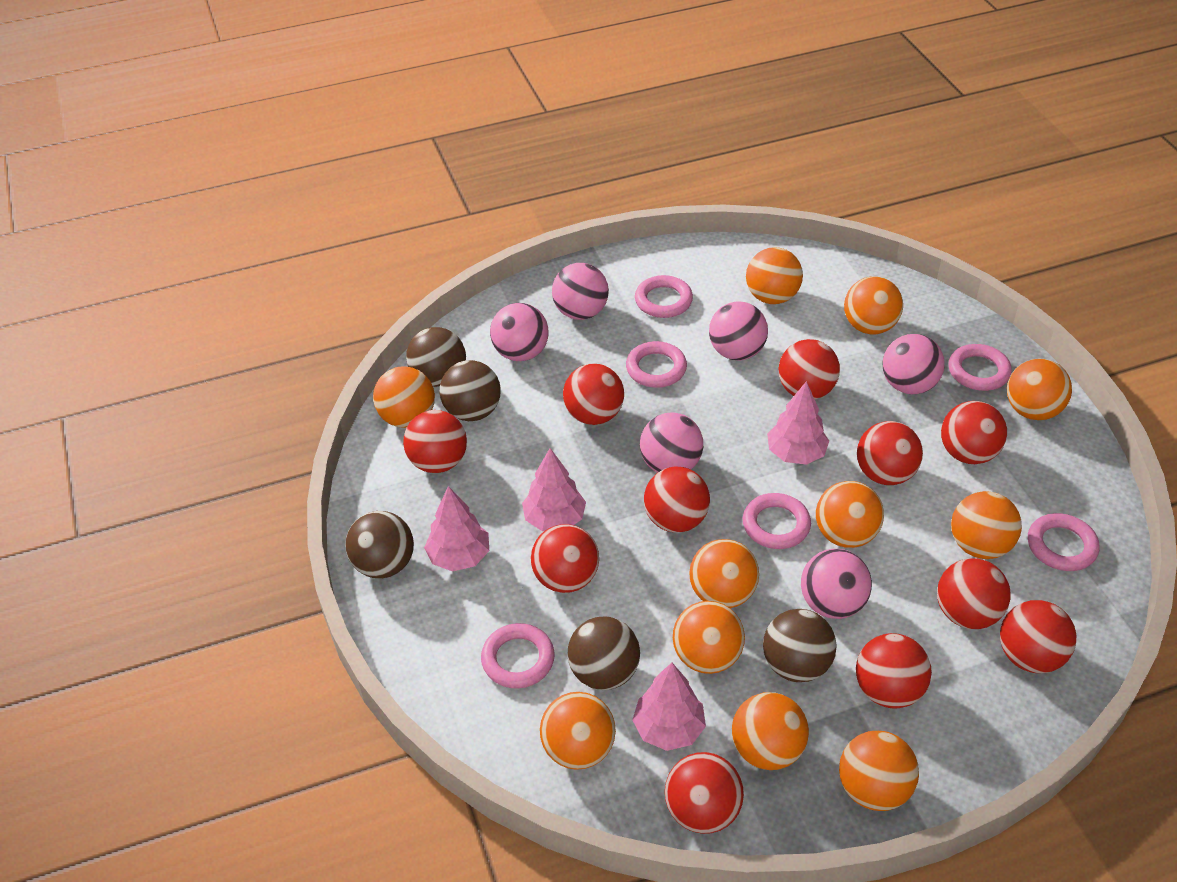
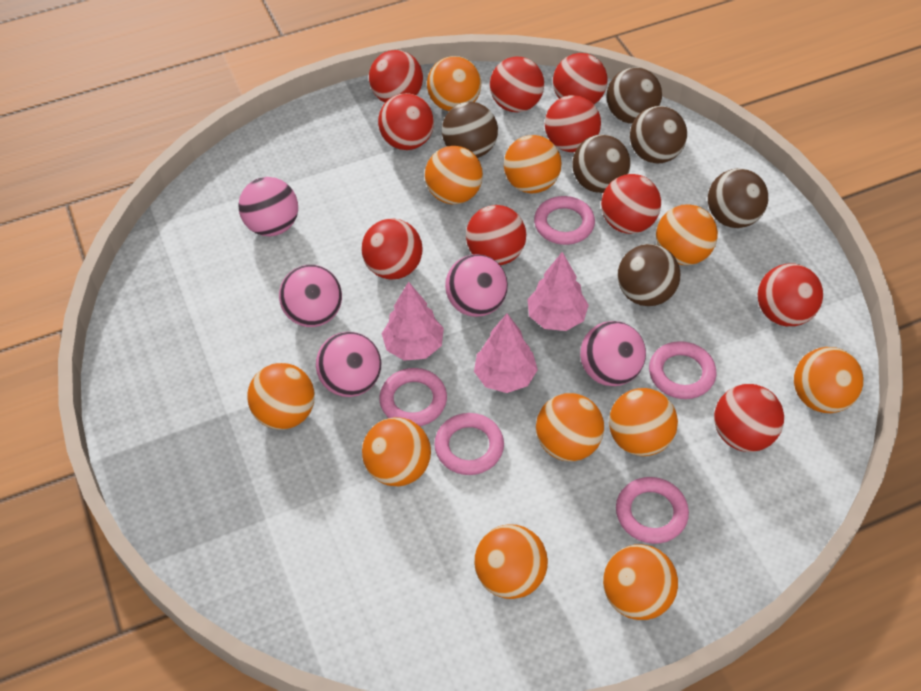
brown ball: 5 -> 6
pink ball: 6 -> 5
pink ring: 6 -> 5
pink tree: 4 -> 3
red ball: 11 -> 10

